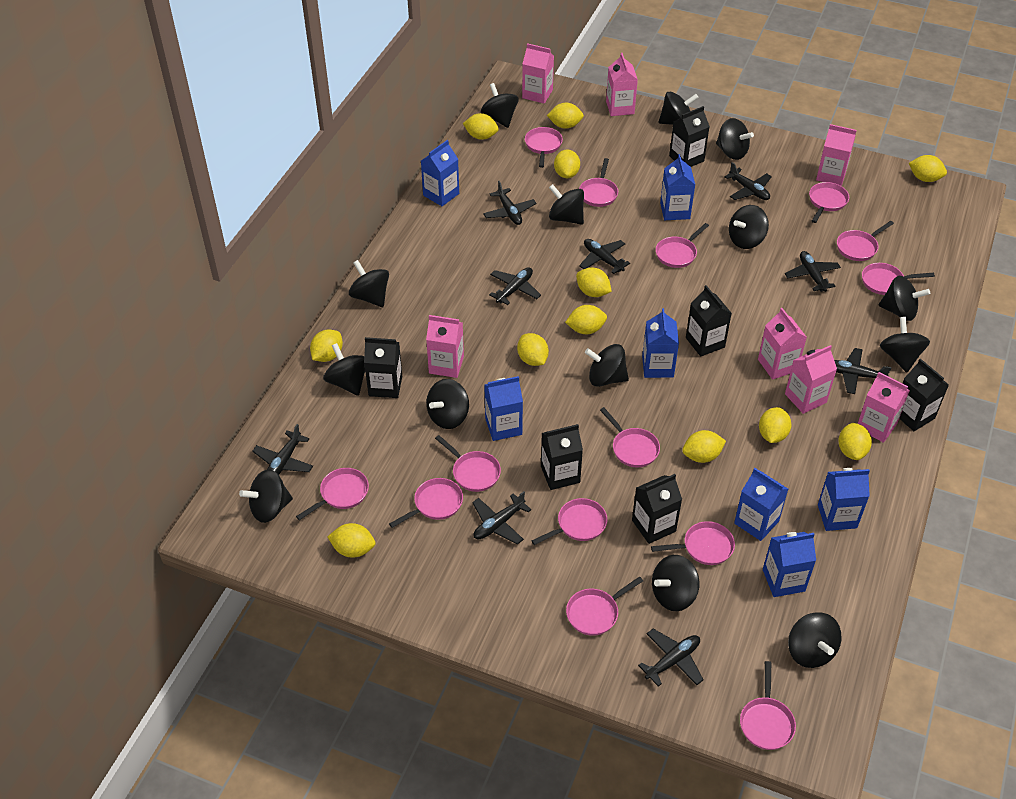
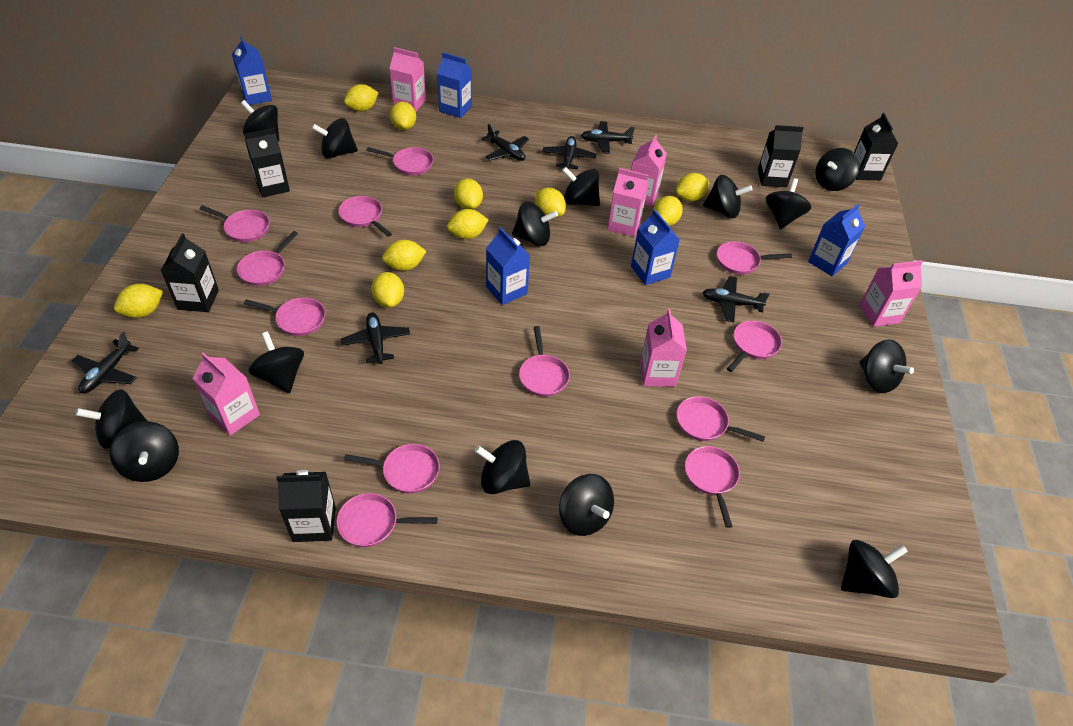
black carton: 6 -> 5
black plane: 9 -> 6
blue carton: 7 -> 5
pink carton: 7 -> 6
pink pan: 14 -> 12
yellow lemon: 12 -> 10

